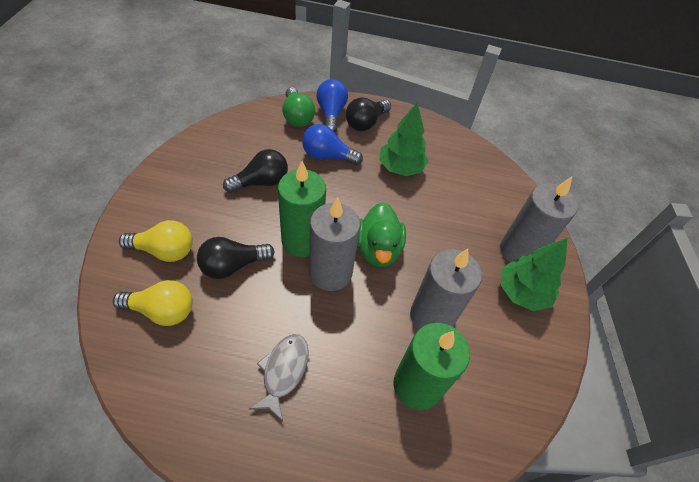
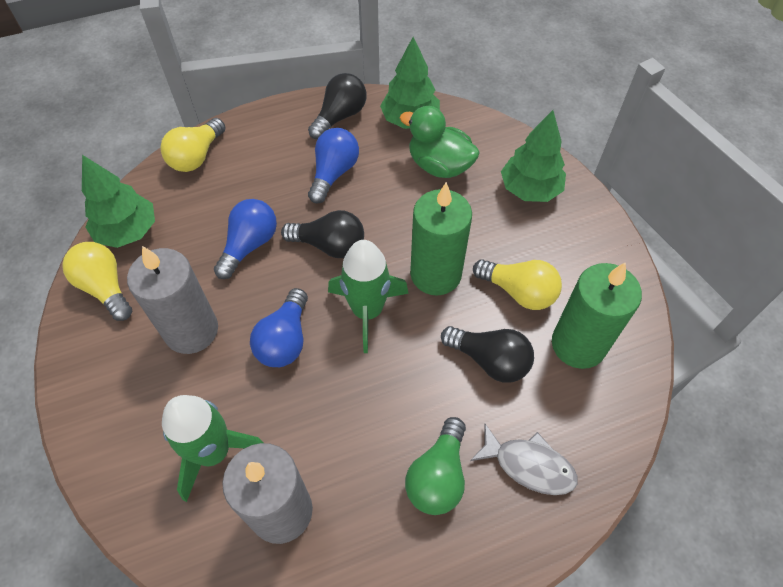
blue light bulb: 2 -> 3
green rocket: 0 -> 2
green tree: 2 -> 3
grey candle: 3 -> 2
yellow light bulb: 2 -> 3

